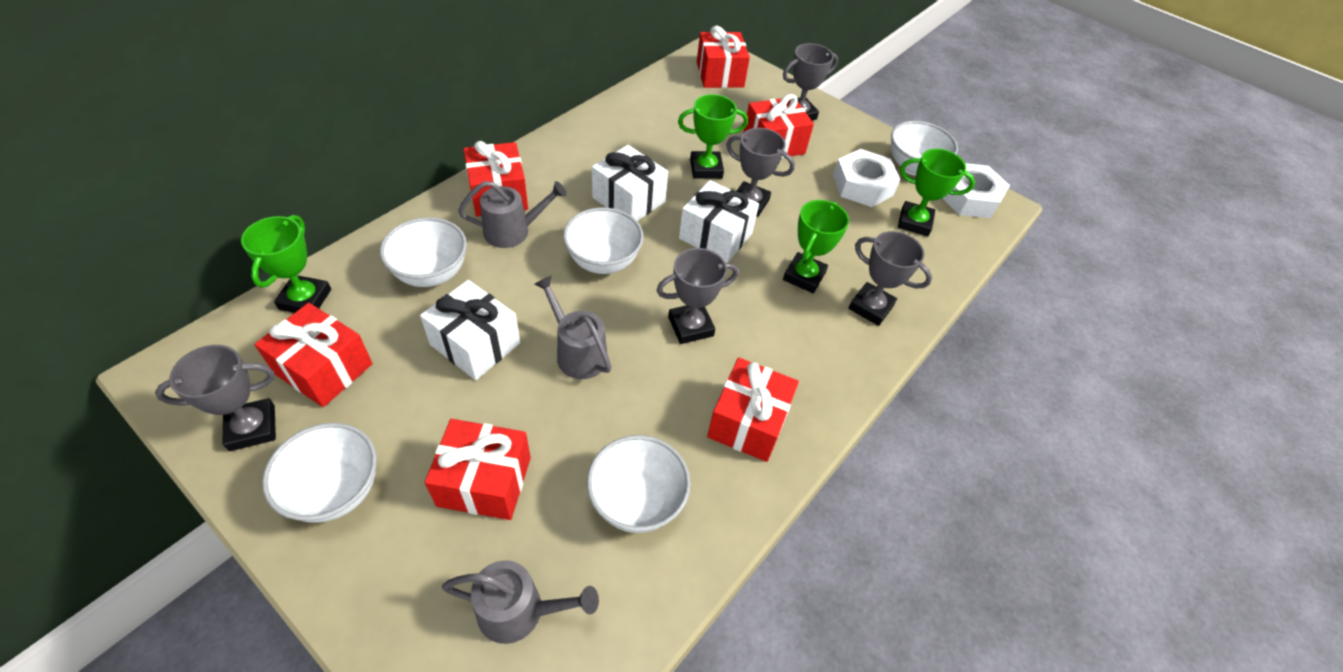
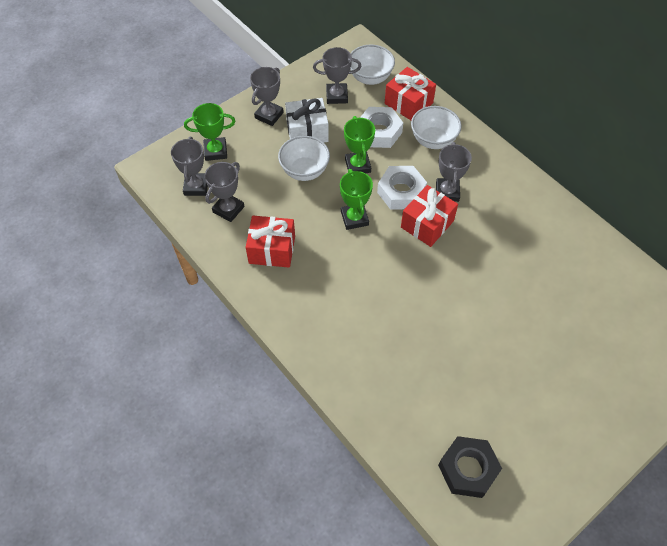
black nut: 0 -> 1
green trophy: 4 -> 3
grey watering can: 3 -> 0
red gift: 6 -> 3
white bowl: 5 -> 3
white gift: 3 -> 1

